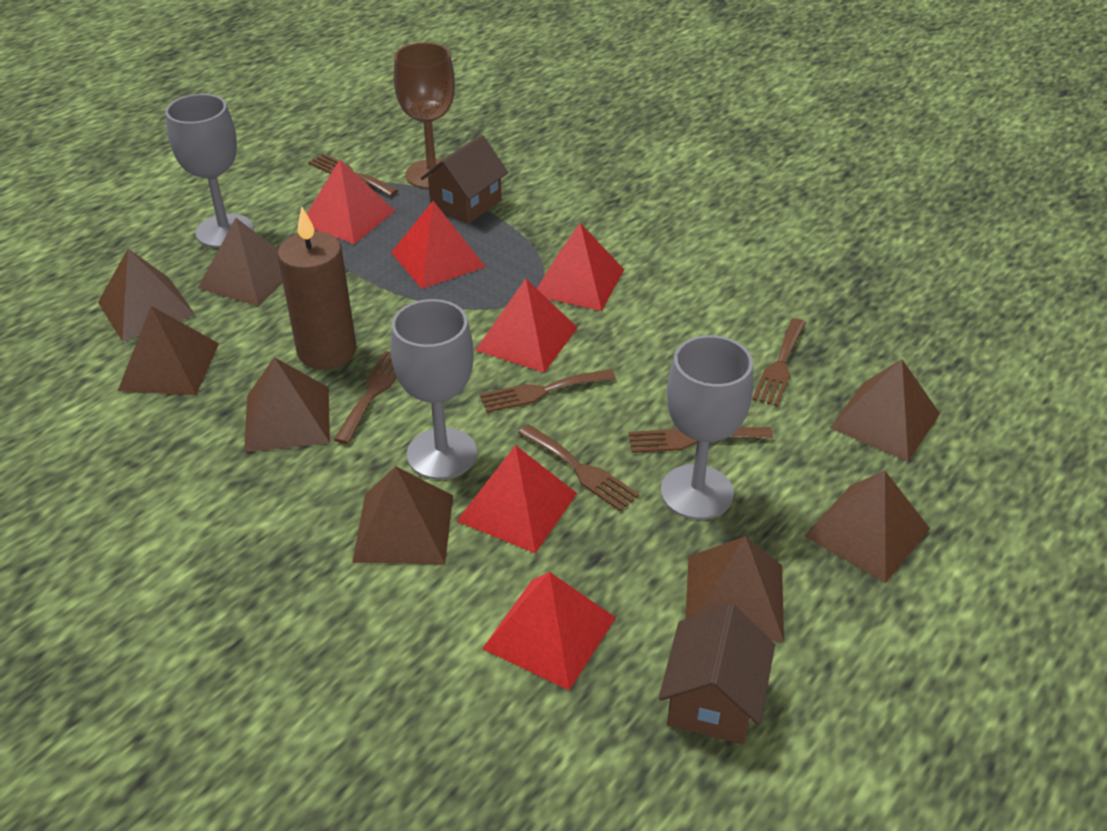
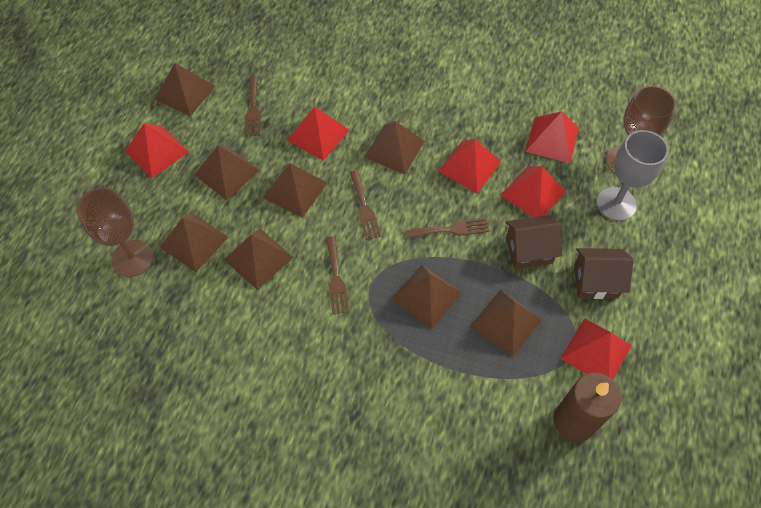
brown fork: 6 -> 4
brown goblet: 1 -> 2
grey goblet: 3 -> 1

